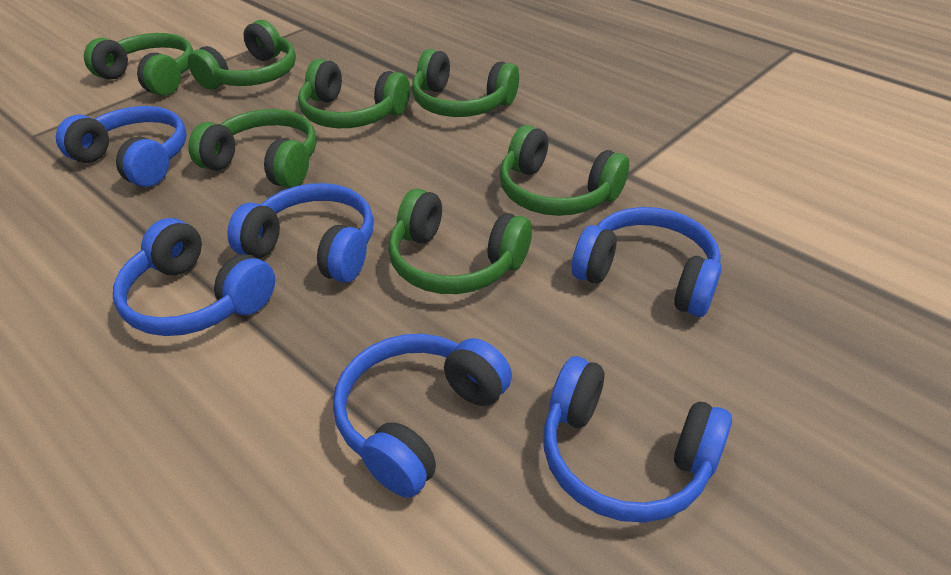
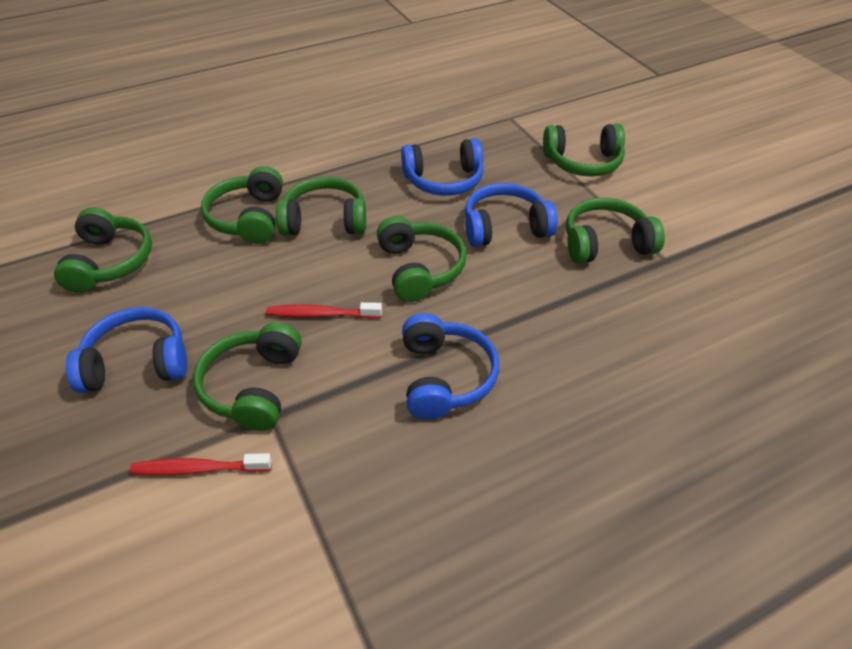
blue headphones: 6 -> 4
red toothbrush: 0 -> 2

